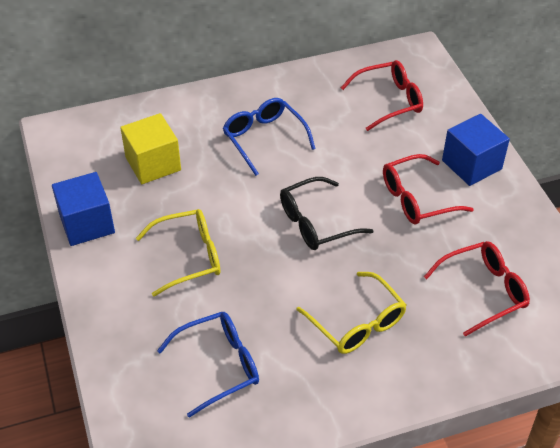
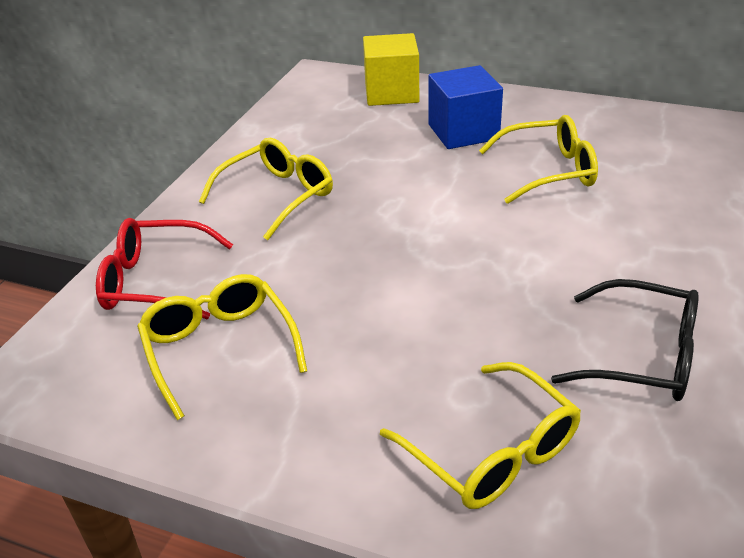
blue cube: 2 -> 1
blue glasses: 2 -> 0
red glasses: 3 -> 1
yellow glasses: 2 -> 4

